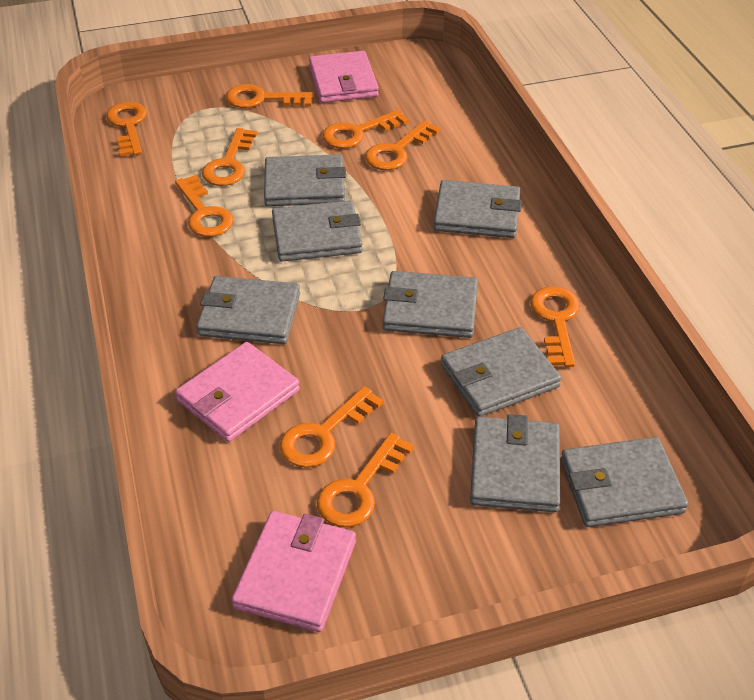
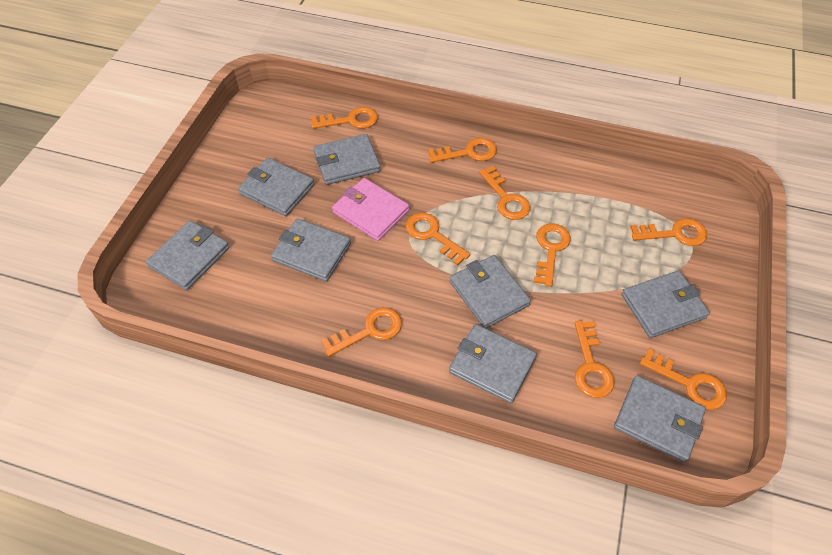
pink wallet: 3 -> 1

